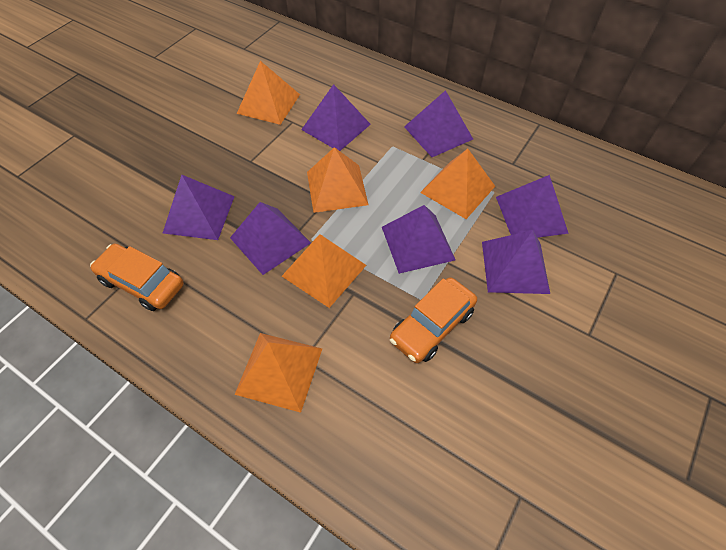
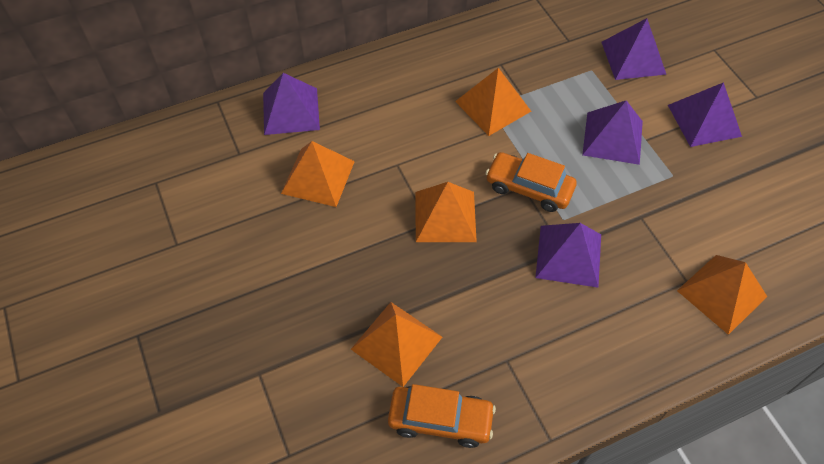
purple pyramid: 7 -> 5

